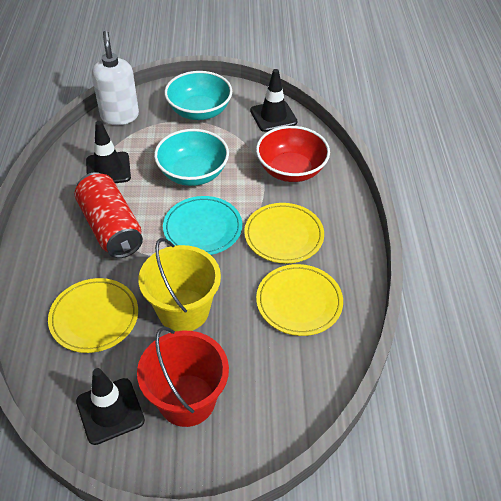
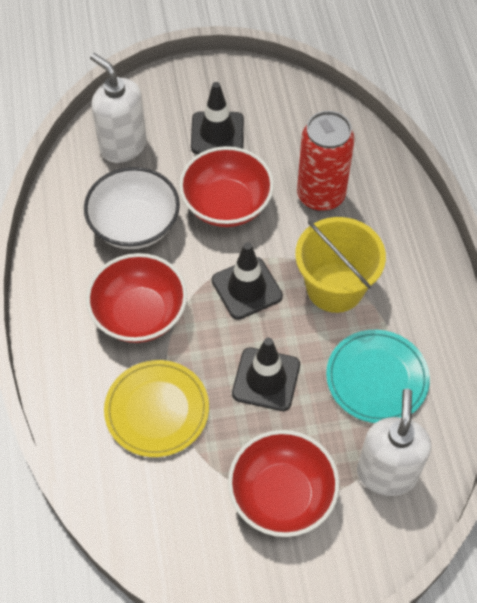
red bowl: 1 -> 3
red bucket: 1 -> 0
turquoise bowl: 2 -> 0
white bowl: 0 -> 1
white soap dispenser: 1 -> 2
yellow plate: 3 -> 1

